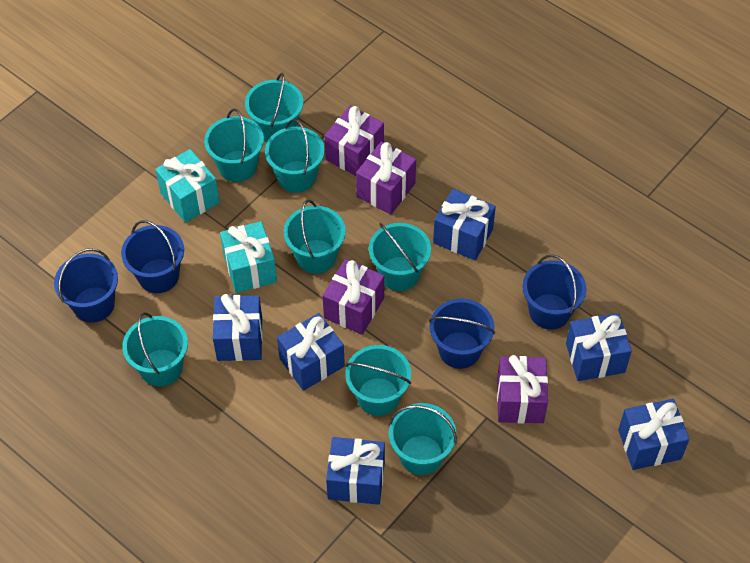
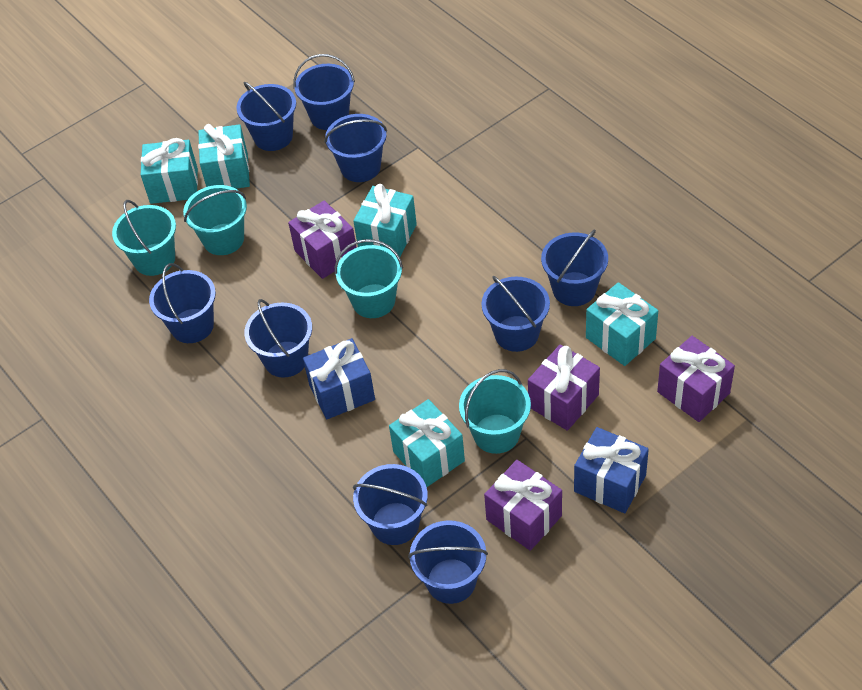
blue bucket: 4 -> 9
blue gift: 6 -> 2
turquoise bucket: 8 -> 4
turquoise gift: 2 -> 5

